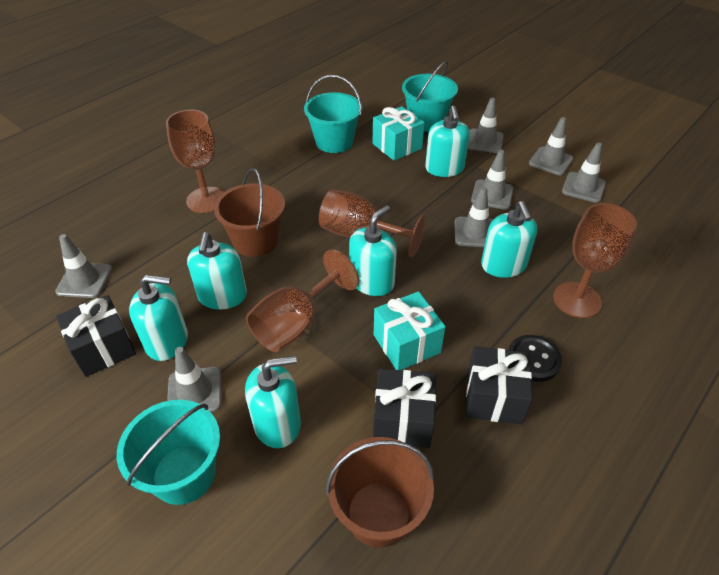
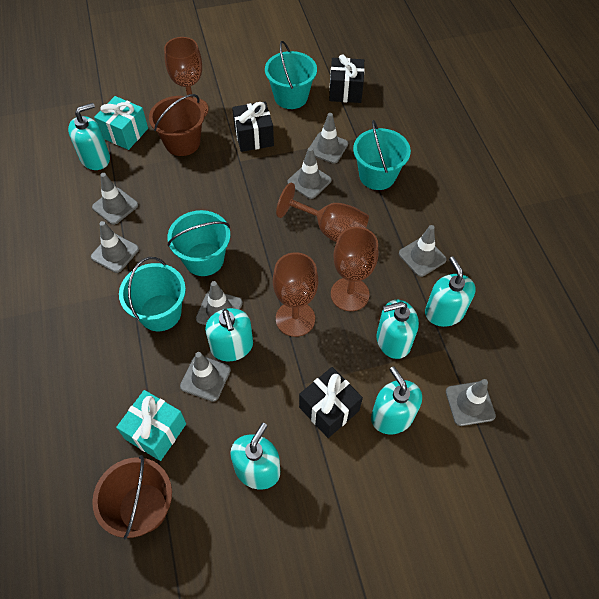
black button: 1 -> 0
grey traffic cone: 7 -> 8
turquoise bucket: 3 -> 4

